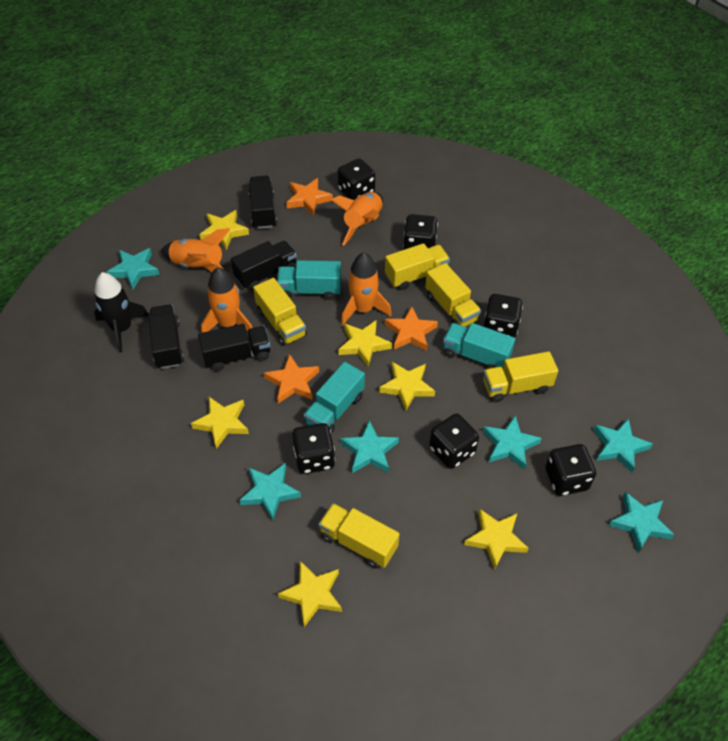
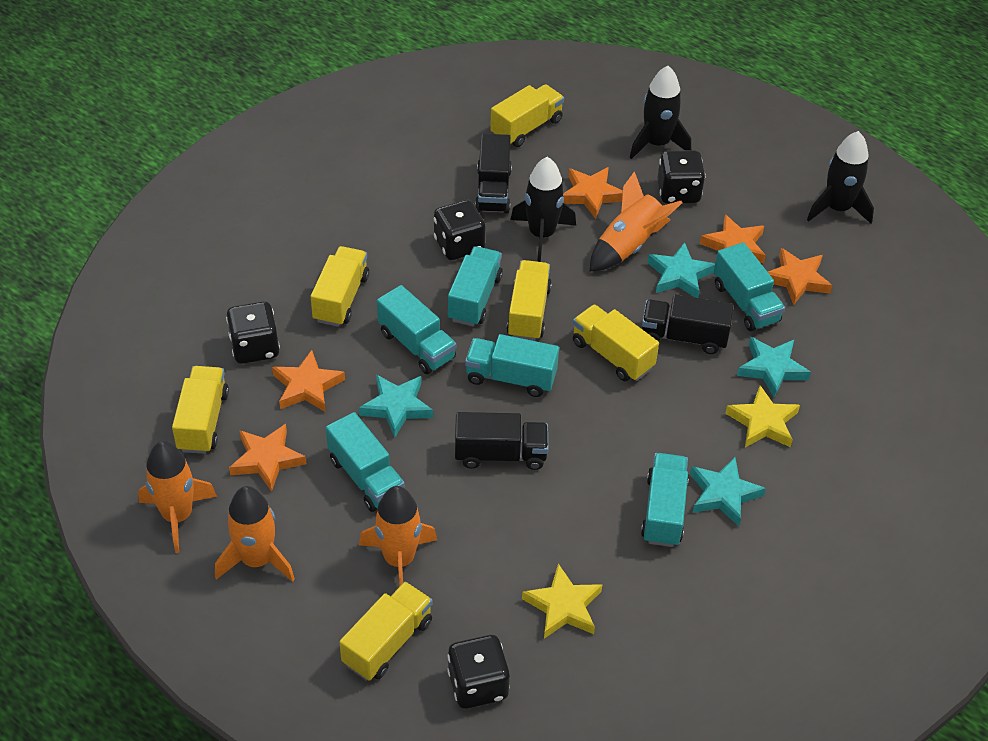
black dice: 6 -> 4
black rocket: 1 -> 3
black truck: 4 -> 3
orange star: 3 -> 5
turquoise star: 6 -> 4
turquoise truck: 3 -> 6
yellow star: 6 -> 2
yellow truck: 5 -> 6

